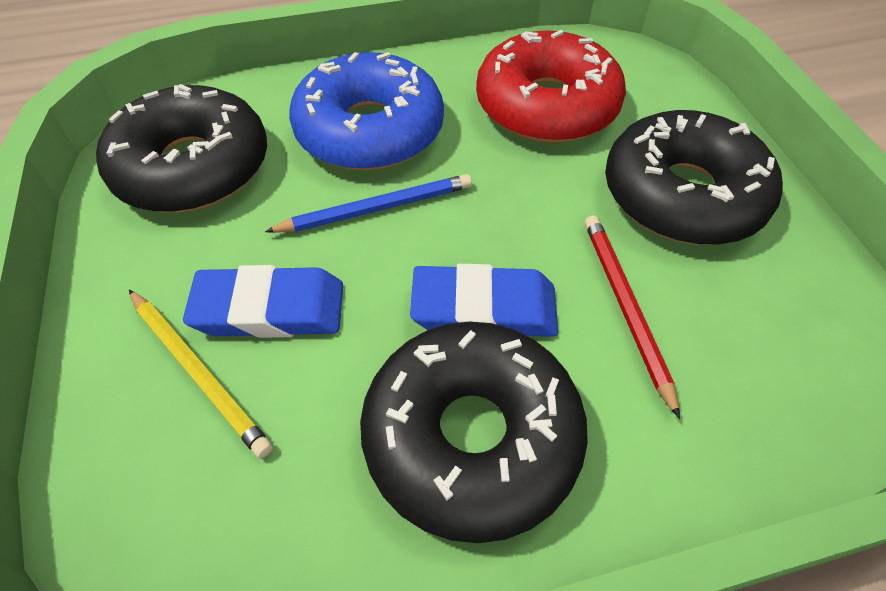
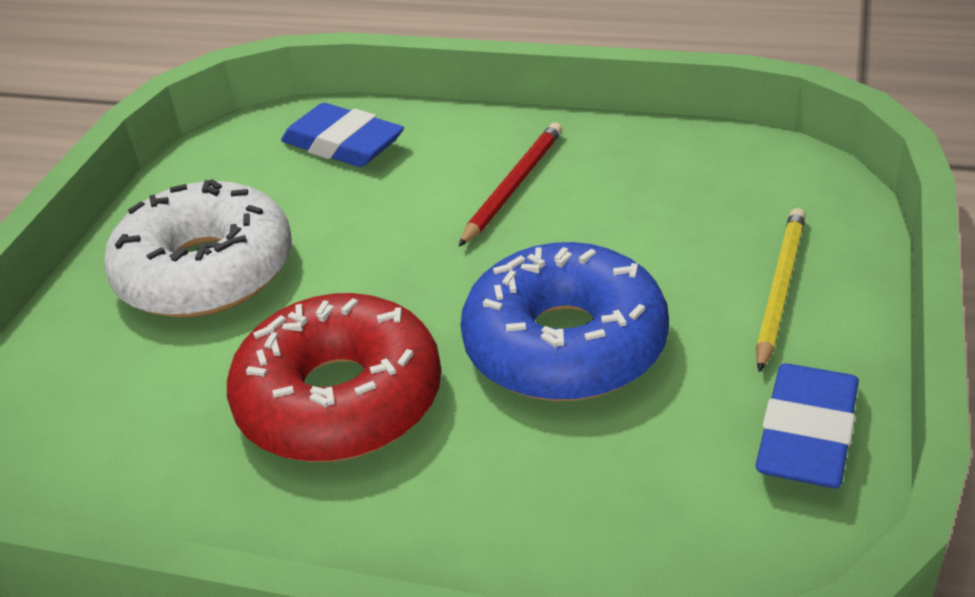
black donut: 3 -> 0
blue pencil: 1 -> 0
white donut: 0 -> 1

